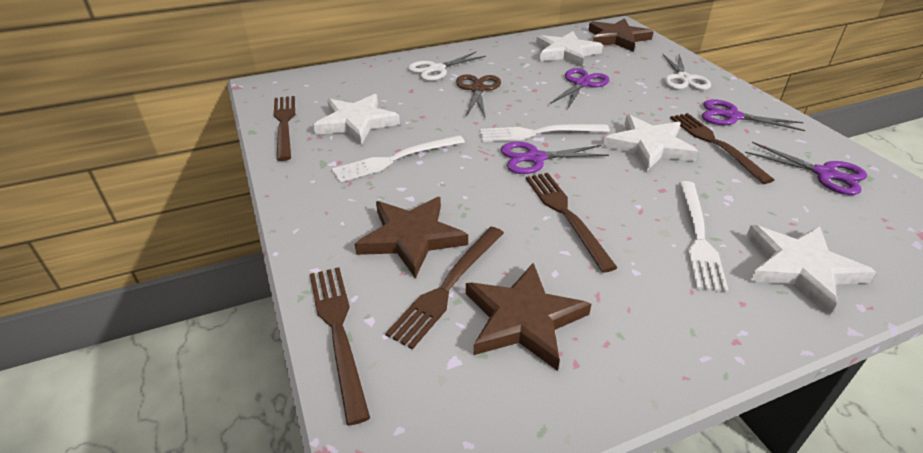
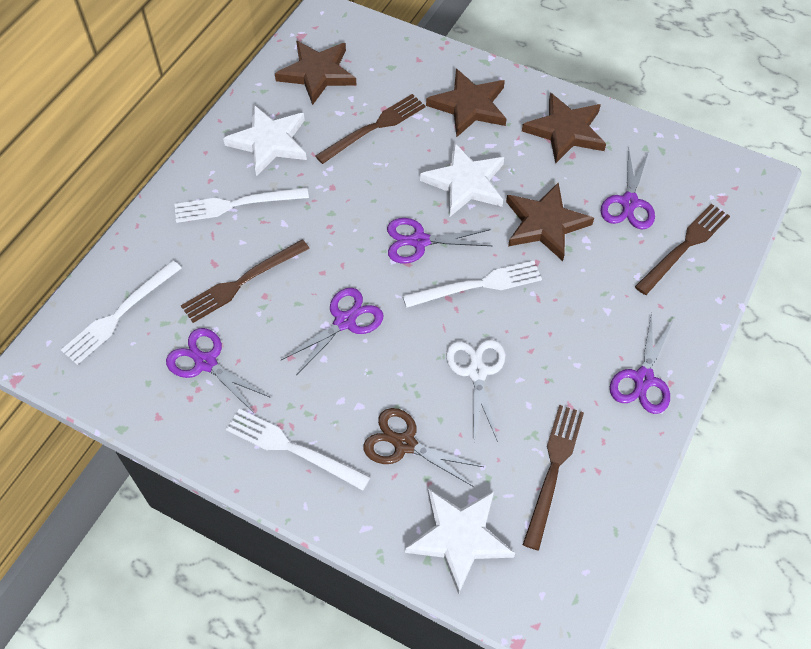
brown fork: 5 -> 4
brown star: 3 -> 4
purple scissors: 4 -> 5
white fork: 3 -> 4
white scissors: 2 -> 1
white star: 4 -> 3

